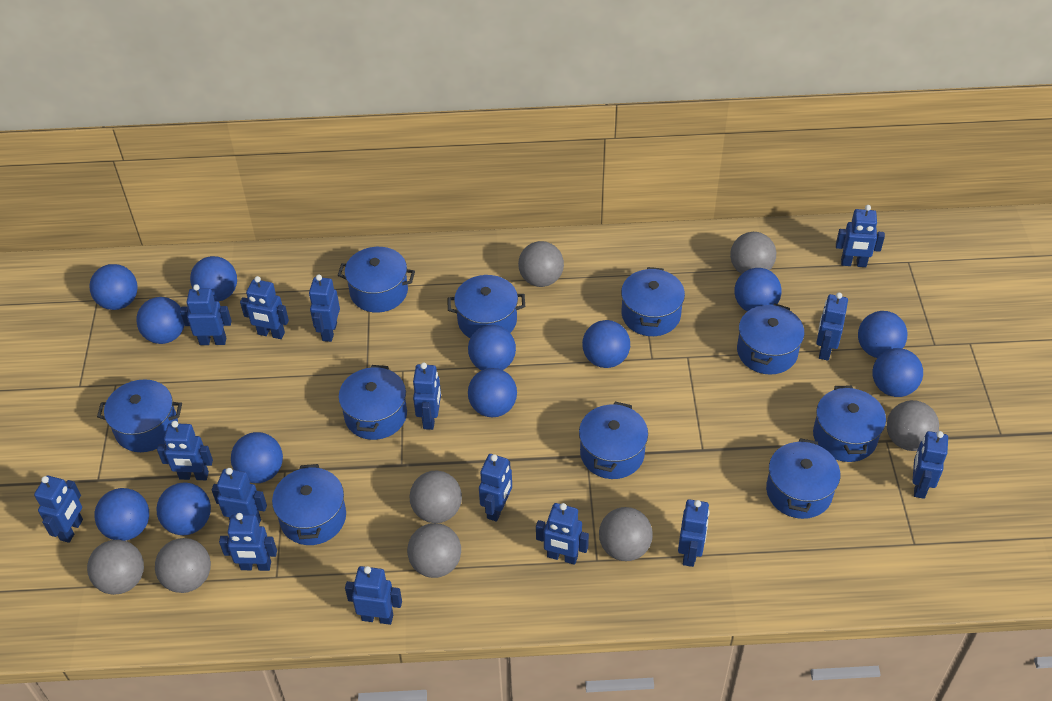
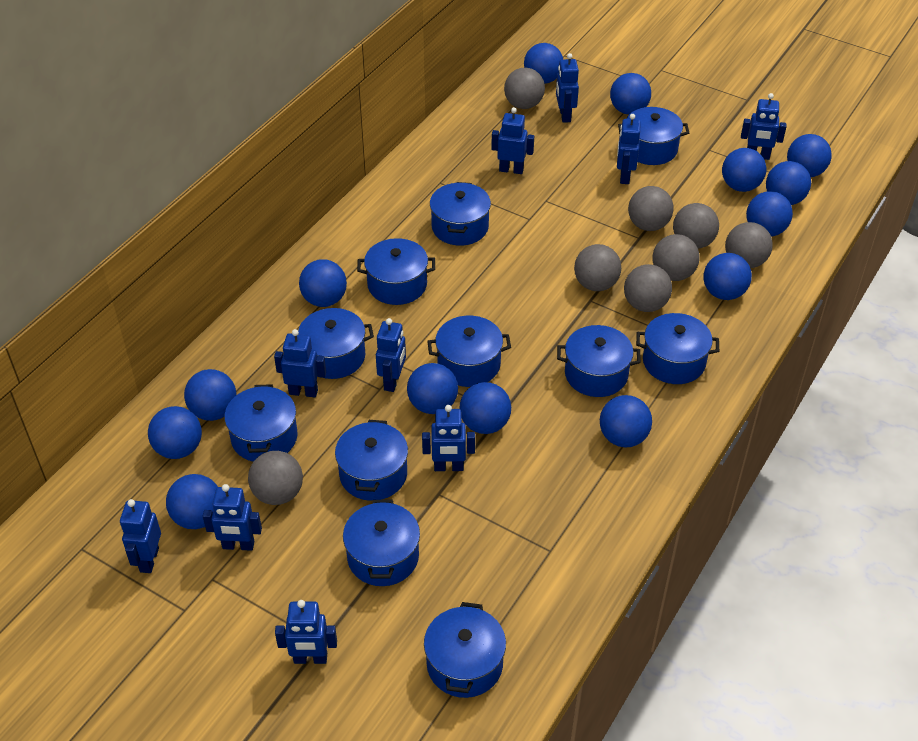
blue ball: 12 -> 14
blue pot: 10 -> 11
blue robot: 15 -> 10

